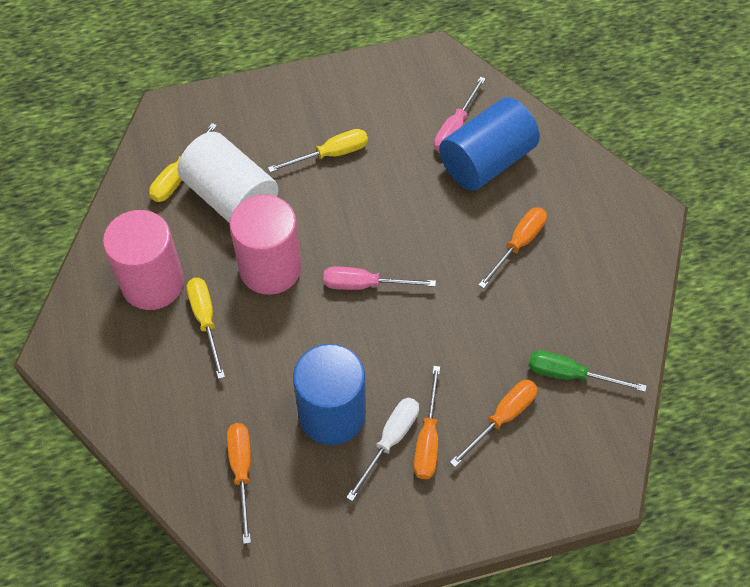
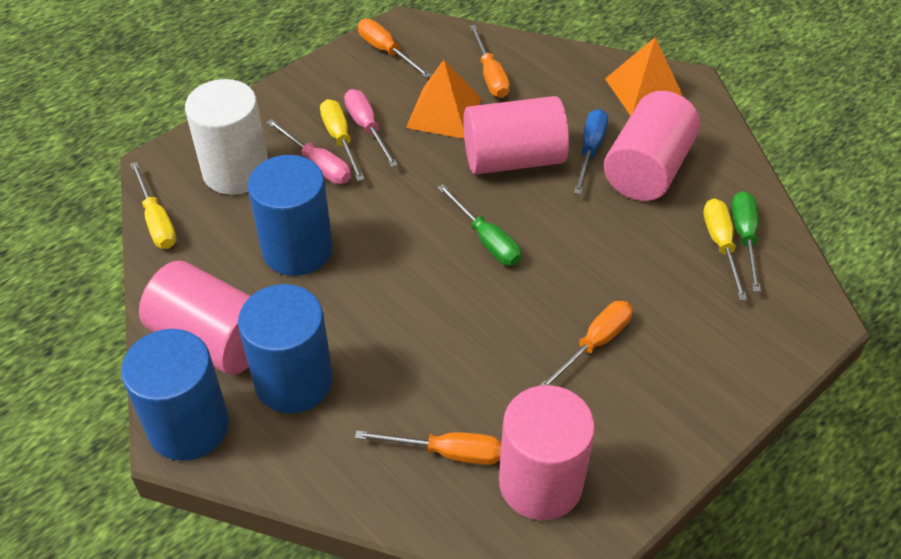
blue cylinder: 2 -> 3
blue screwdriver: 0 -> 1
green screwdriver: 1 -> 2
orange pyramid: 0 -> 2
pink cylinder: 2 -> 4
white screwdriver: 1 -> 0

